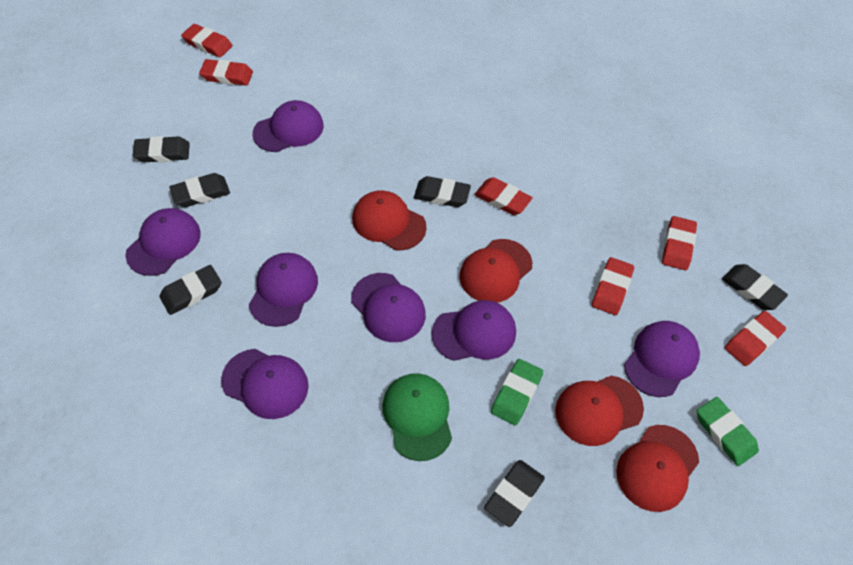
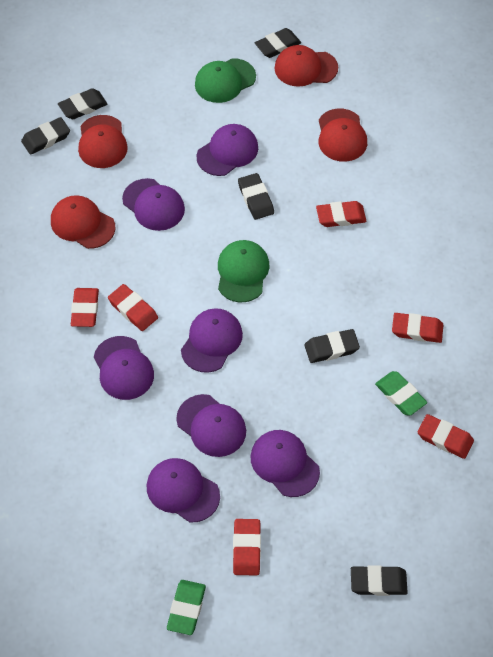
green cap: 1 -> 2

